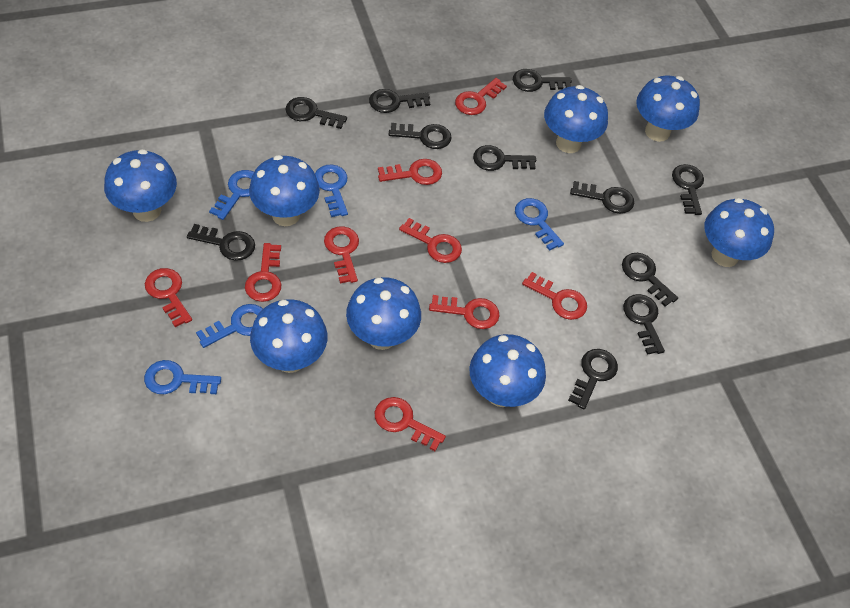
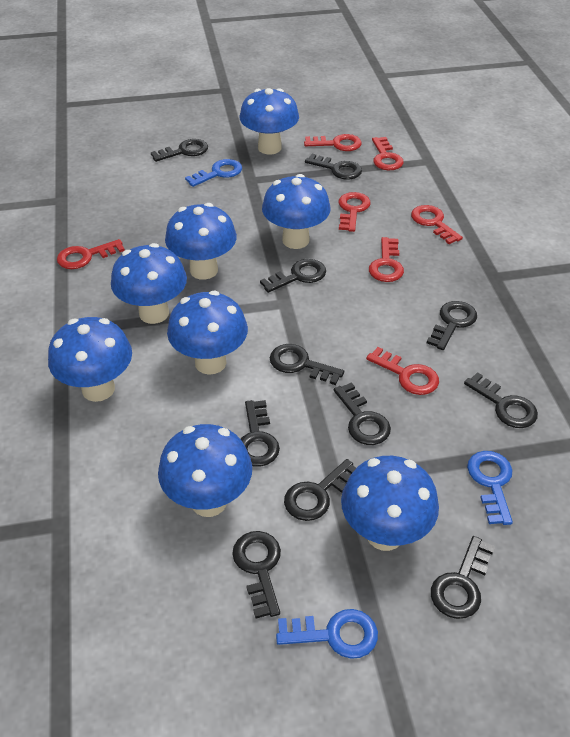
blue key: 5 -> 3
red key: 9 -> 7

